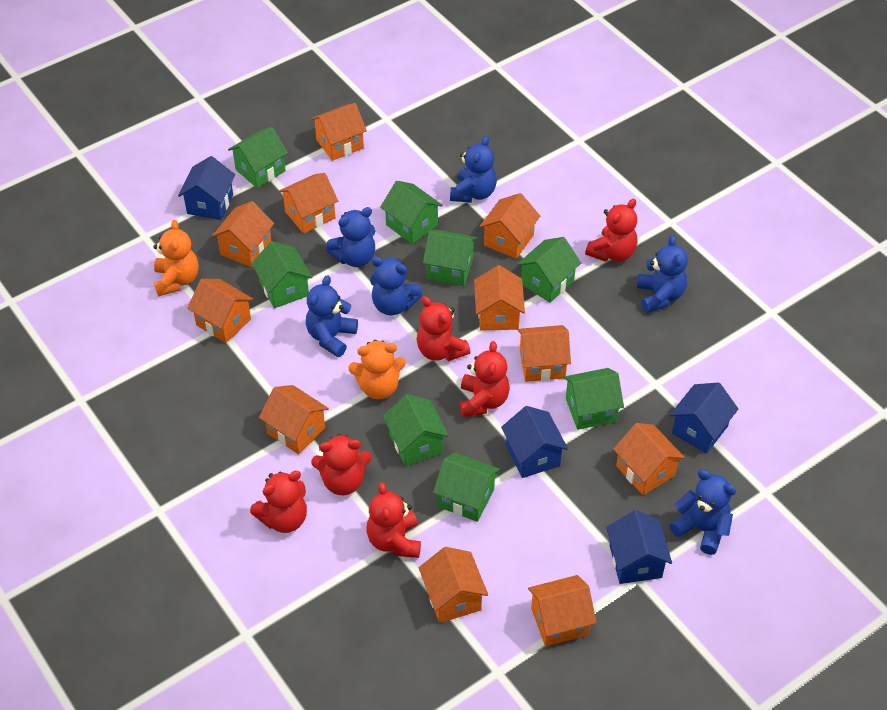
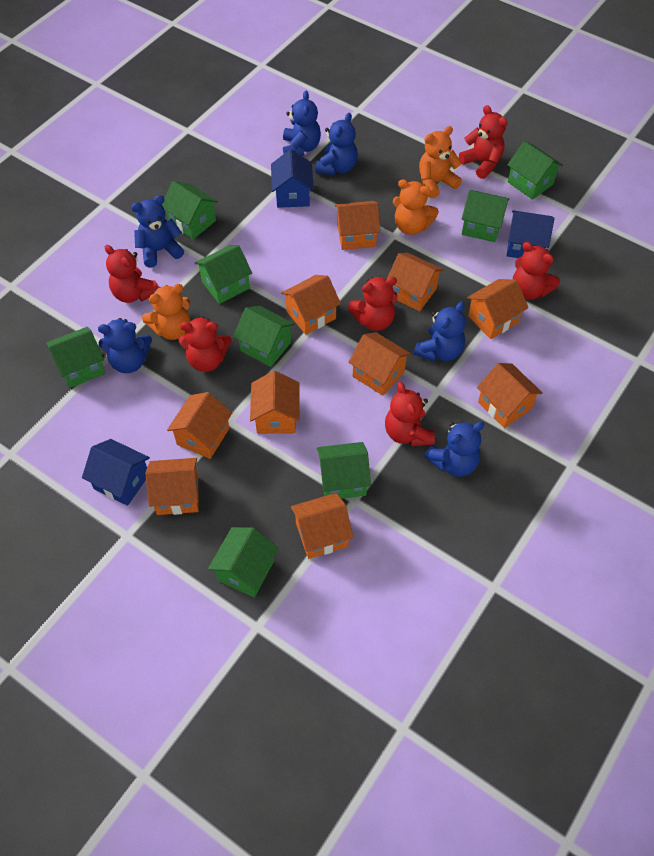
blue house: 4 -> 3
orange house: 11 -> 10
orange teddy bear: 2 -> 3

